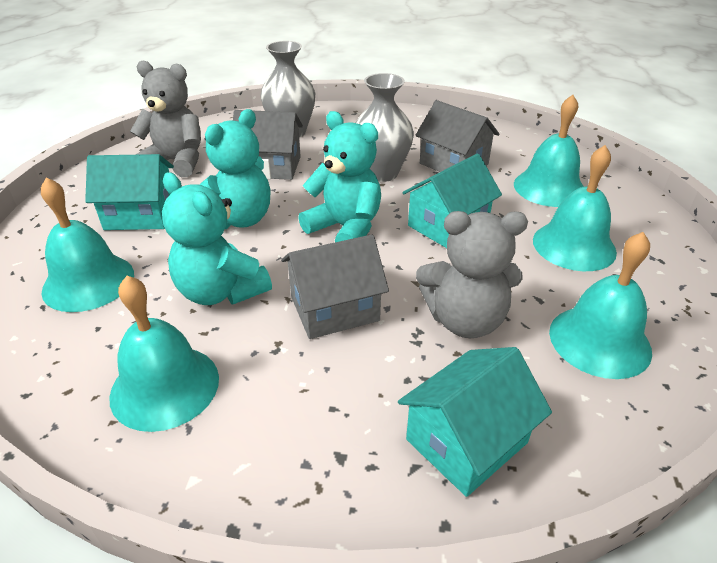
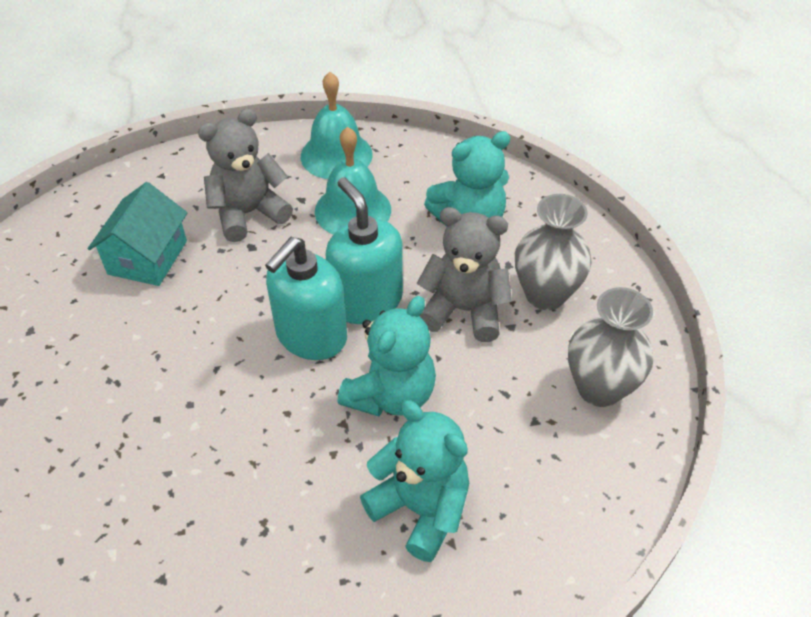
grey house: 3 -> 0
turquoise bell: 5 -> 2
turquoise house: 3 -> 1
turquoise soap dispenser: 0 -> 2

